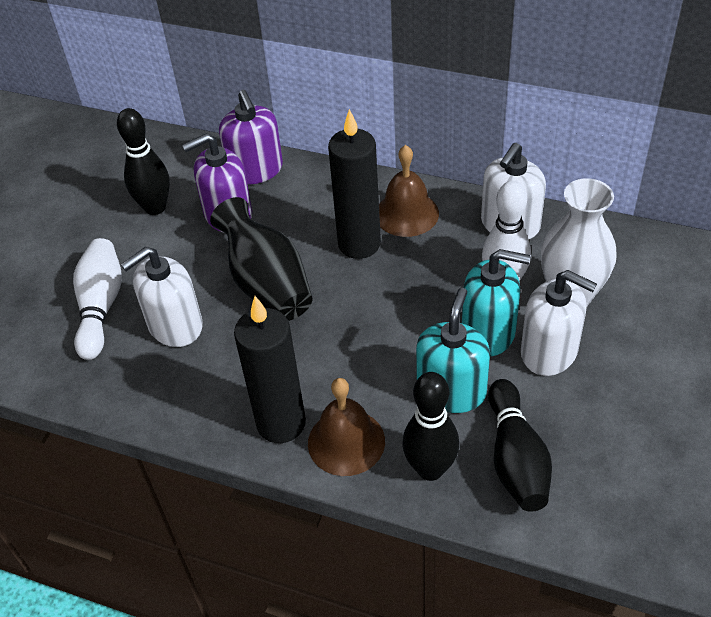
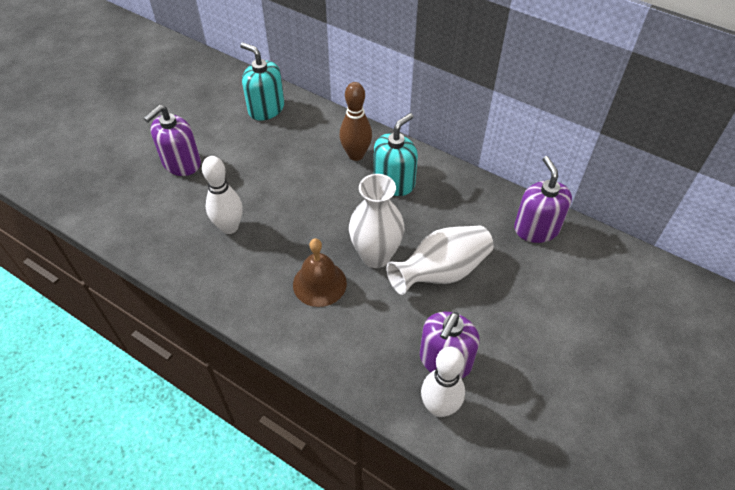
black bowling pin: 3 -> 0
black candle: 2 -> 0
black vase: 1 -> 0
brown bell: 2 -> 1
brown bowling pin: 0 -> 1
purple soap dispenser: 2 -> 3
white soap dispenser: 3 -> 0
white vase: 1 -> 2

